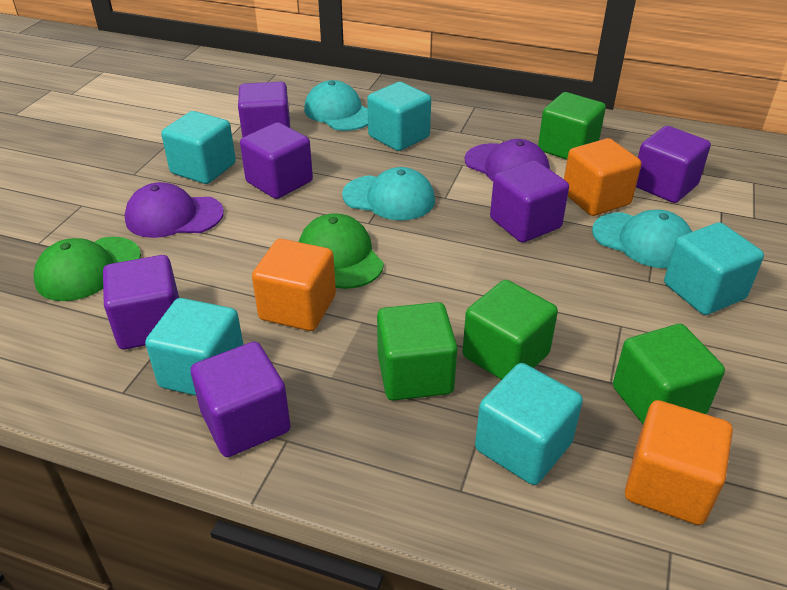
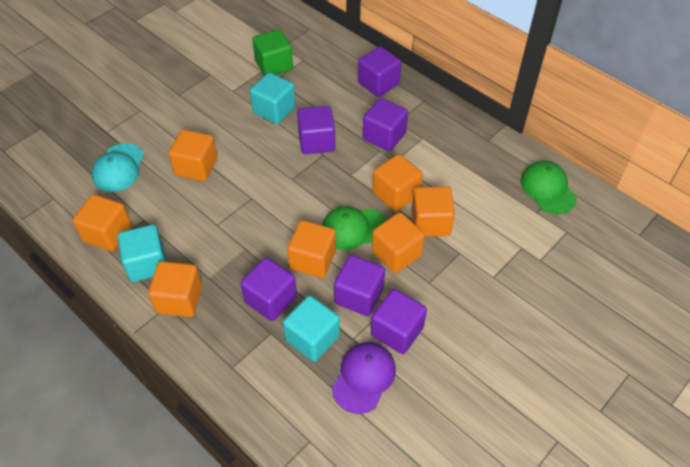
green cube: 4 -> 1
orange cube: 3 -> 7
purple cap: 2 -> 1
turquoise cap: 3 -> 1
turquoise cube: 5 -> 3

